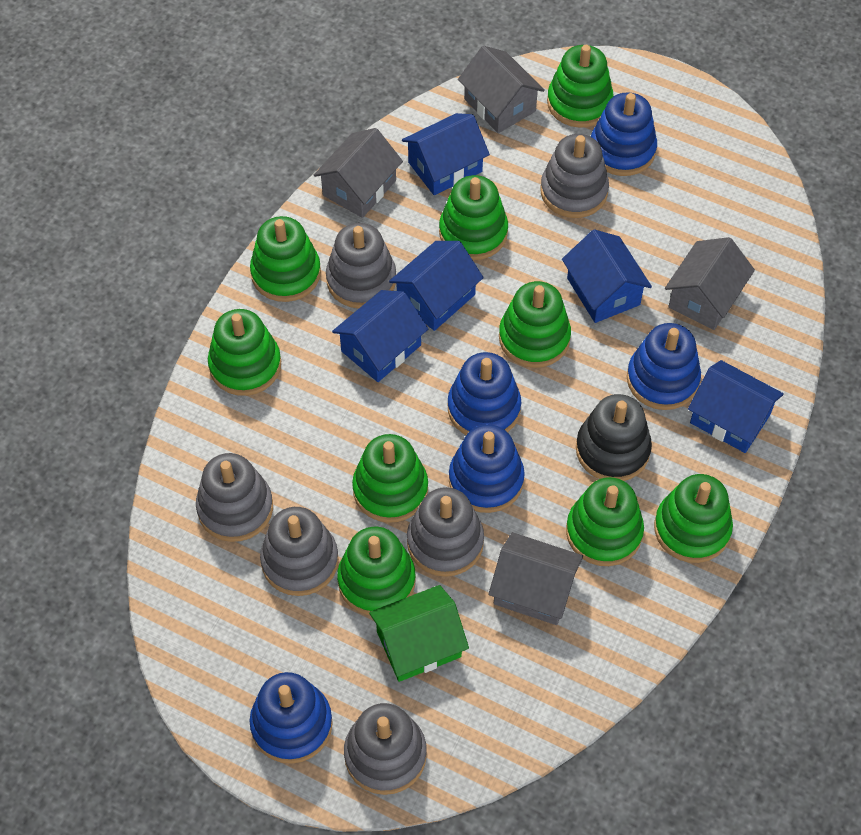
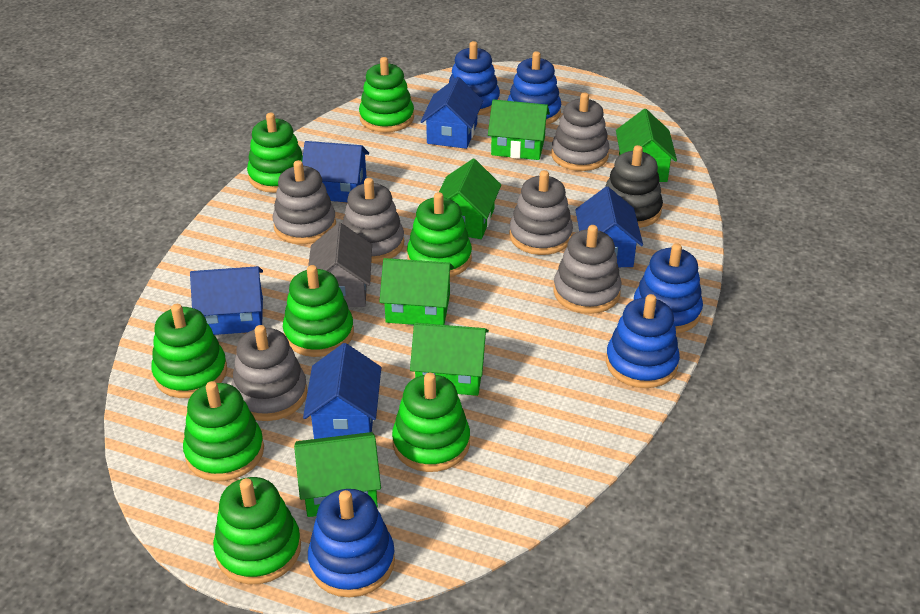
green house: 1 -> 6
green stacking toy: 9 -> 8
grey house: 4 -> 1

